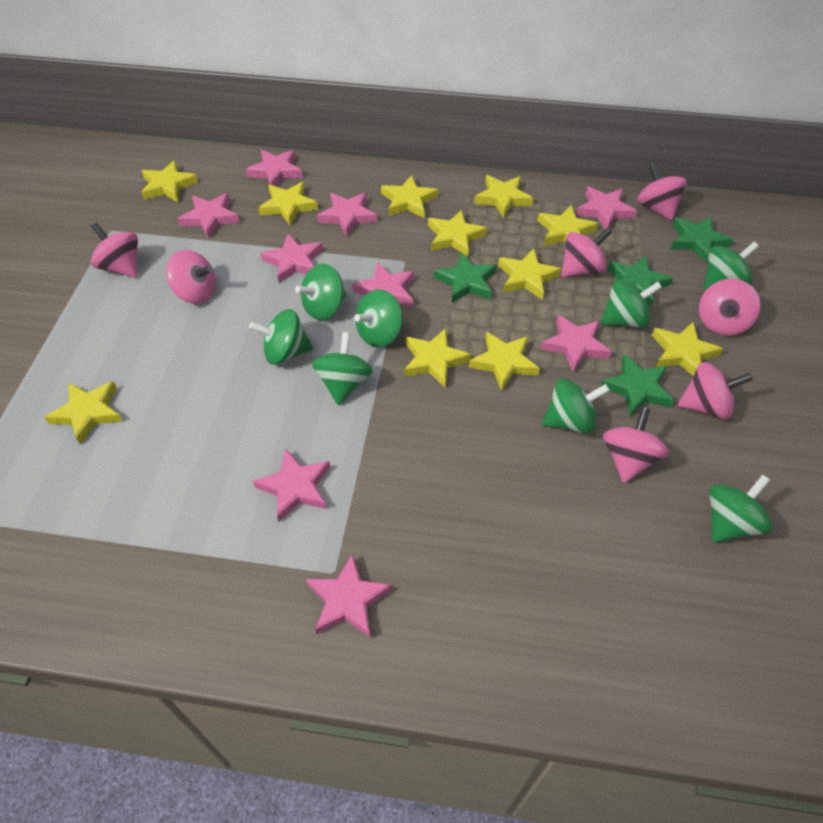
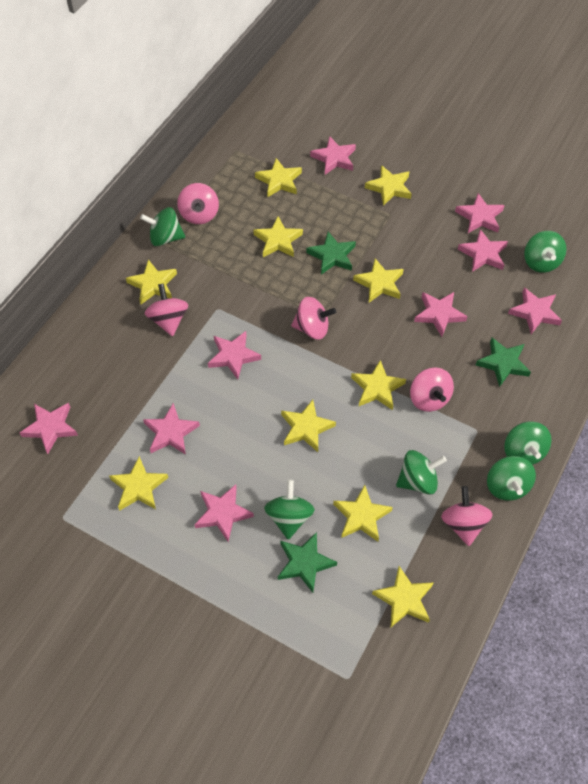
green spinning top: 8 -> 6
green star: 4 -> 3
pink spinning top: 7 -> 5
yellow star: 11 -> 10

